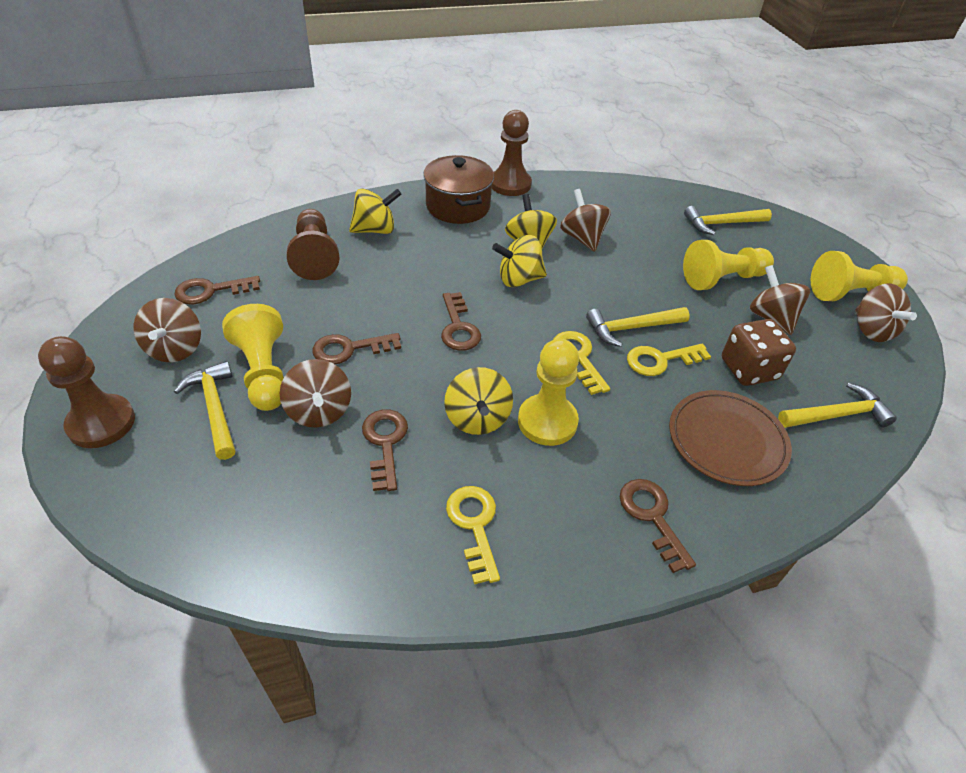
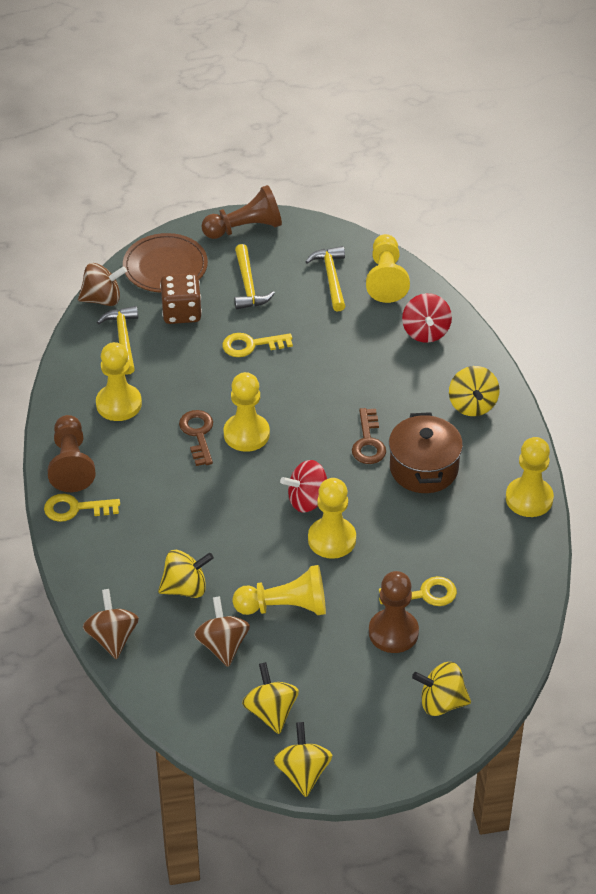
brown key: 5 -> 2
brown spinning top: 5 -> 3
red spinning top: 0 -> 2
yellow hammer: 4 -> 3
yellow pawn: 4 -> 6
yellow spinning top: 4 -> 5

